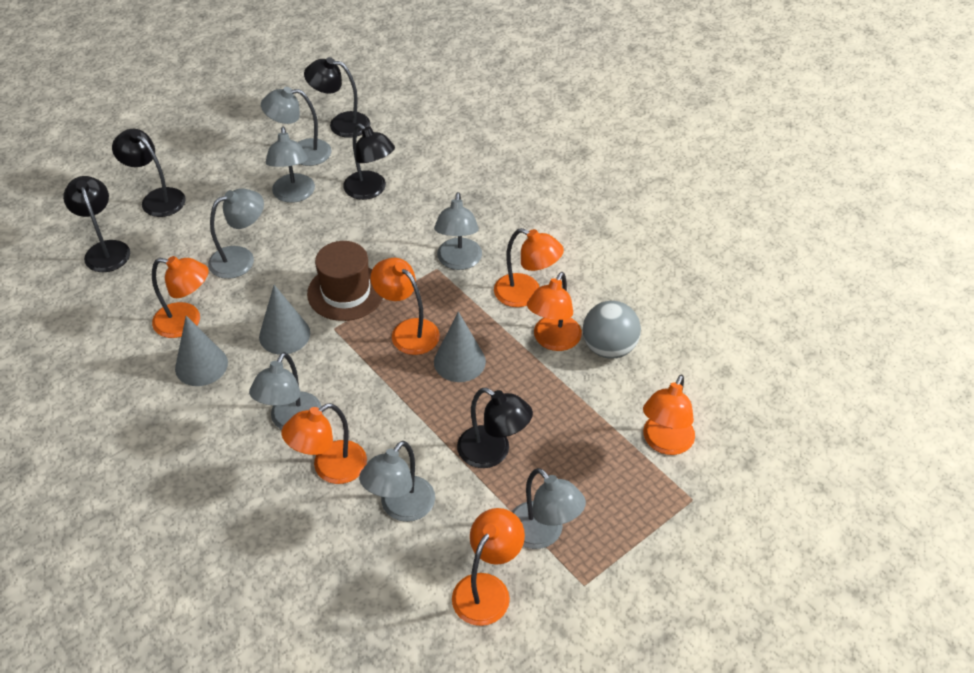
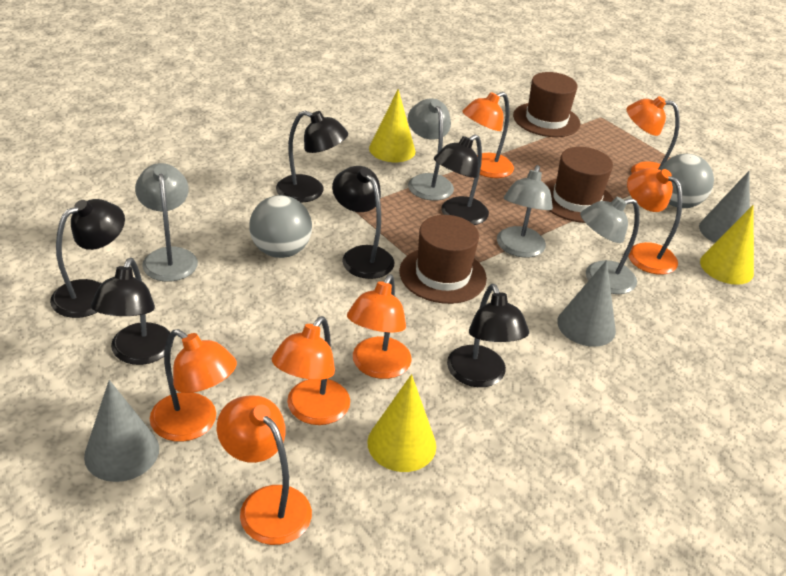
black lamp: 5 -> 6
brown hat: 1 -> 3
grey ball: 1 -> 2
grey lamp: 7 -> 4
yellow cone: 0 -> 3

